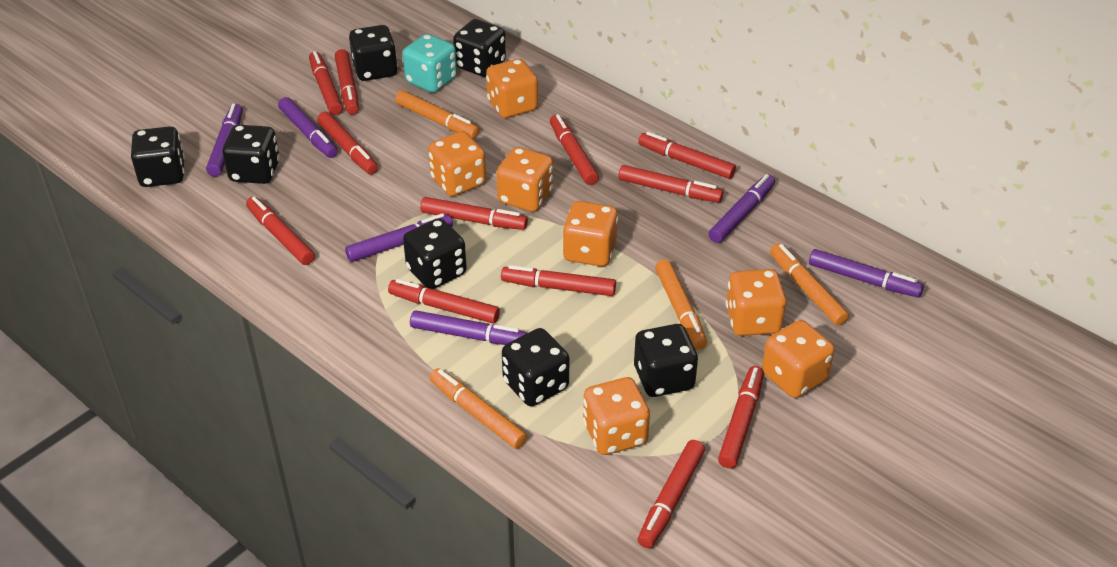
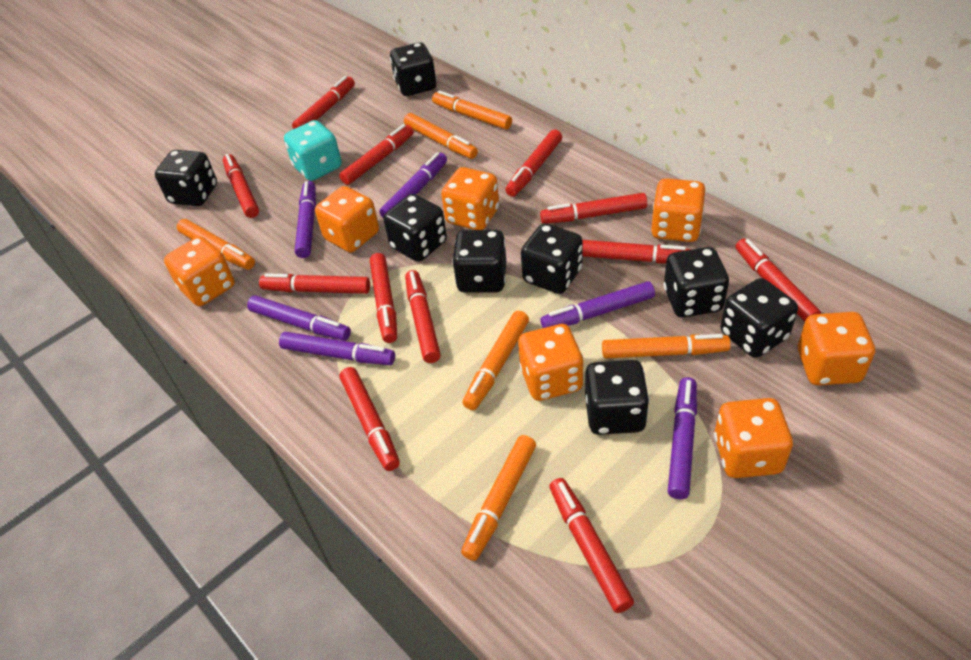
black dice: 7 -> 8
orange marker: 4 -> 6

